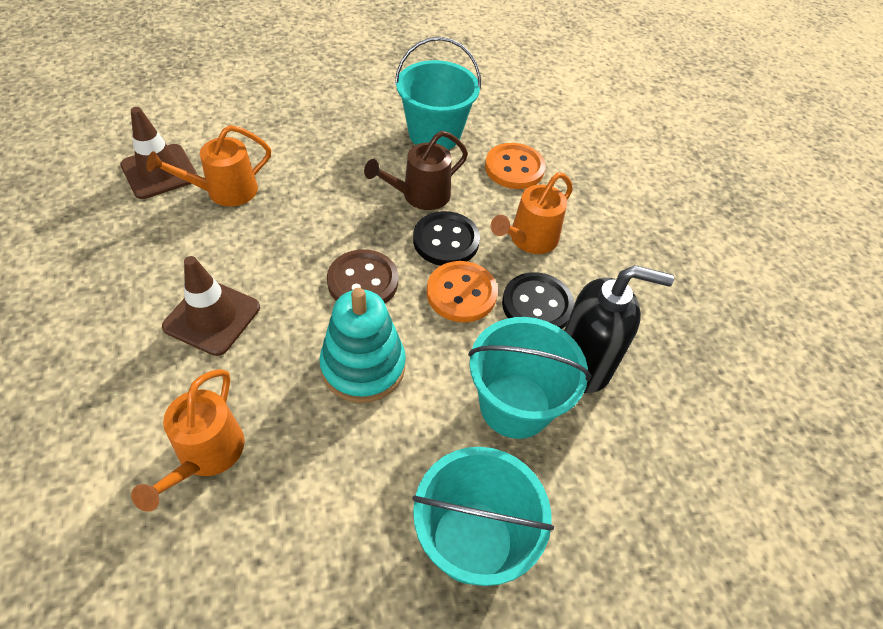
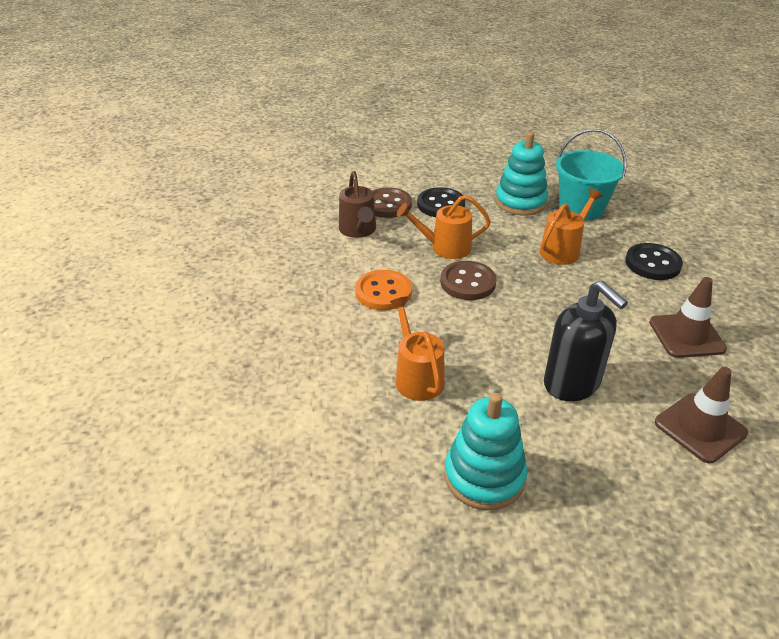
brown button: 1 -> 2
orange button: 2 -> 1
turquoise bucket: 3 -> 1
turquoise stacking toy: 1 -> 2

